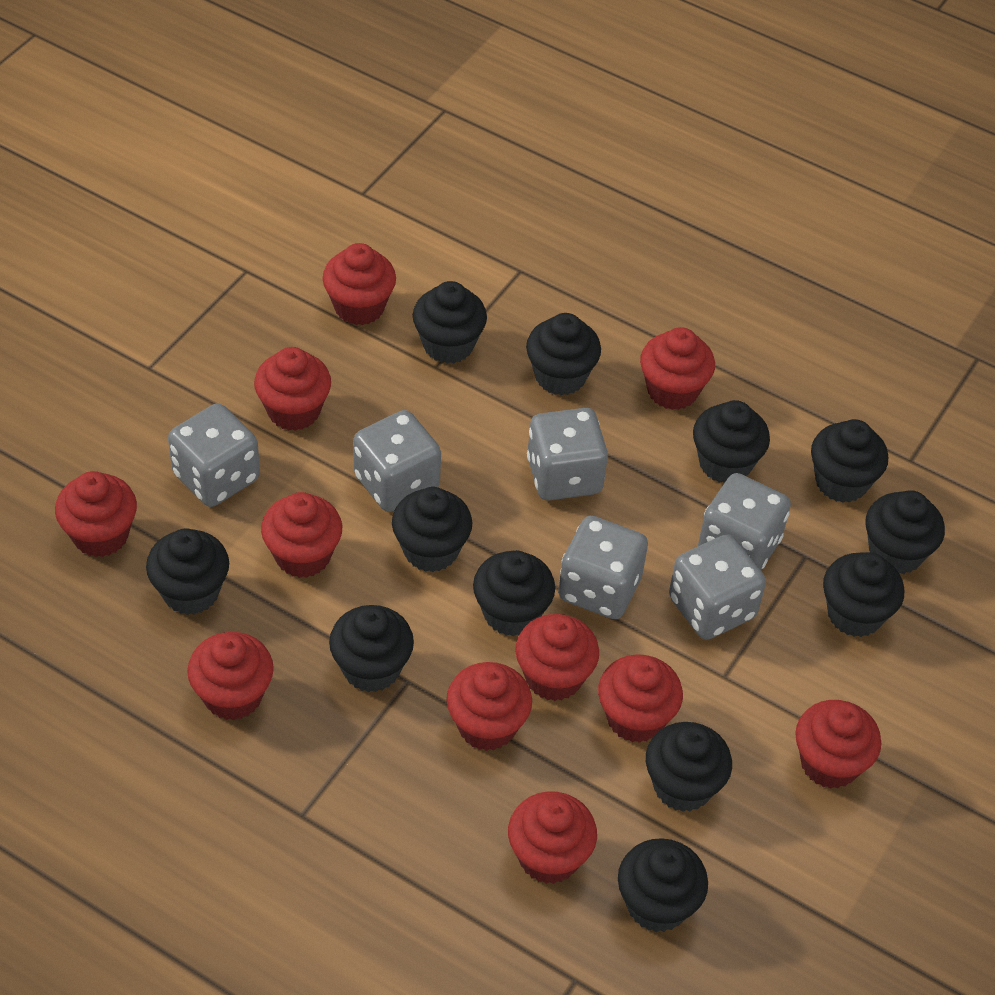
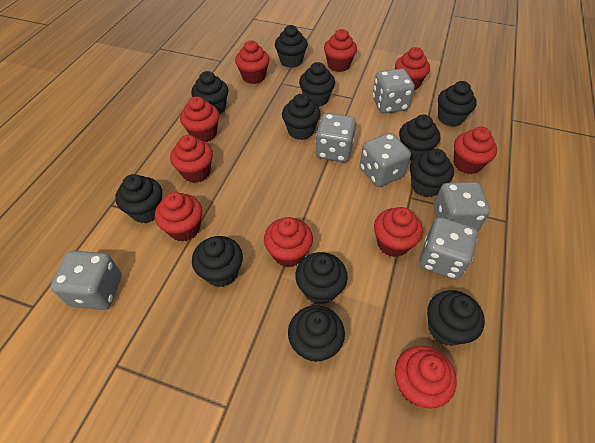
red cupcake: 11 -> 10

